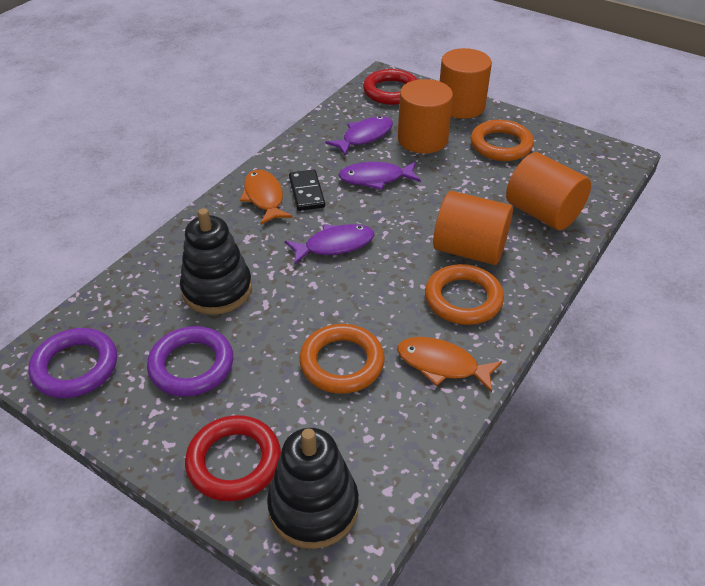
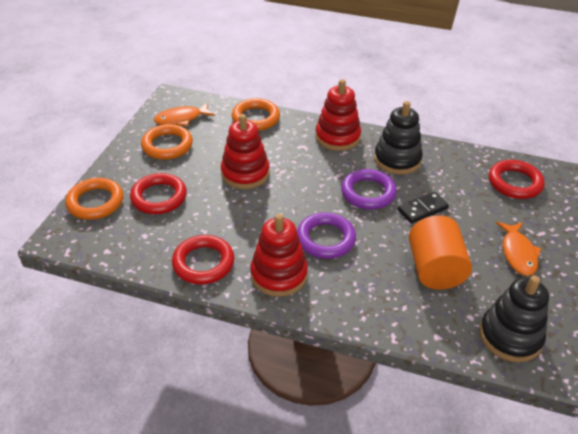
orange cylinder: 4 -> 1
purple fish: 3 -> 0
red ring: 2 -> 3
red stacking toy: 0 -> 3

